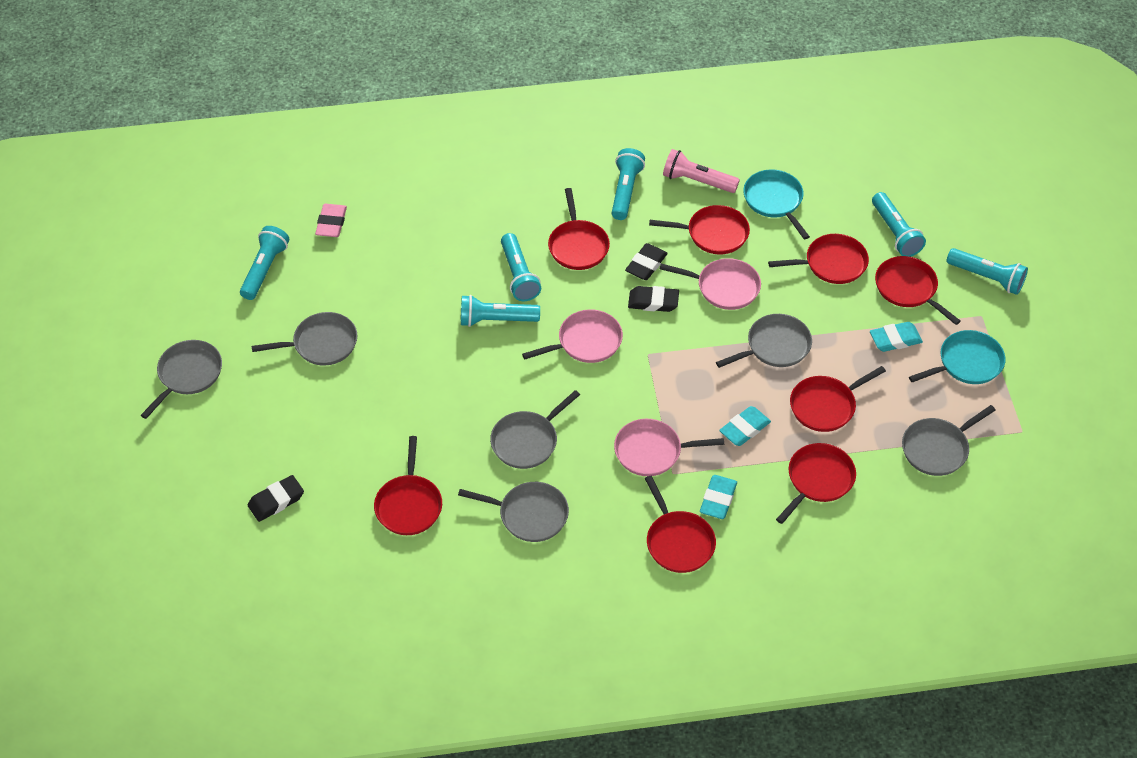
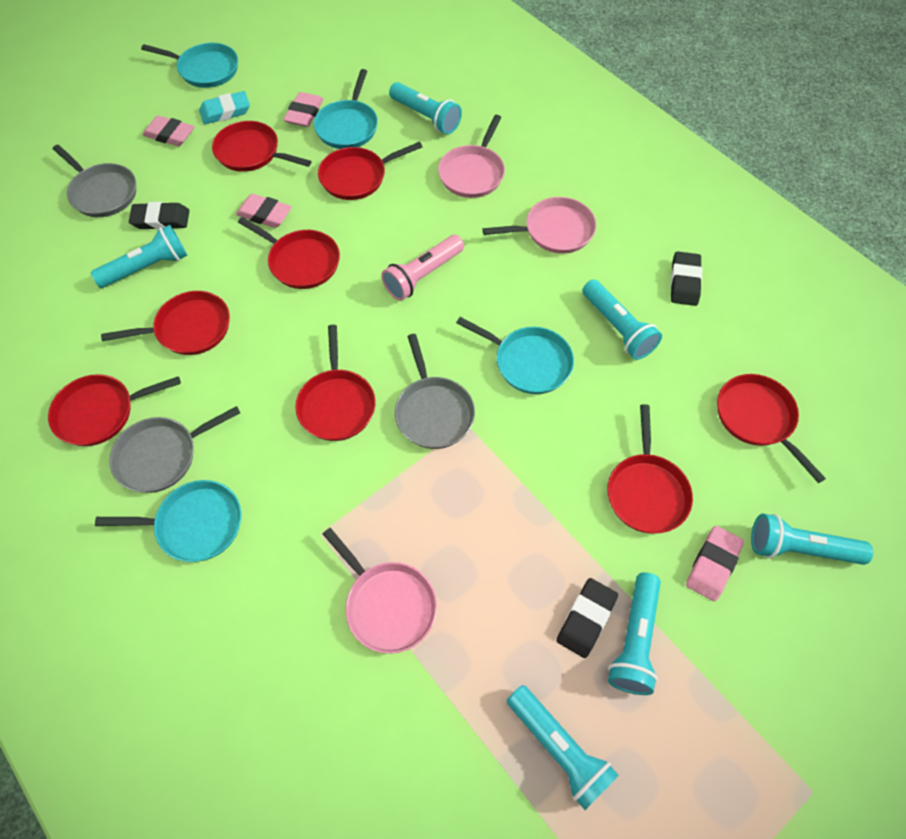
grey pan: 6 -> 3
pink eraser: 1 -> 4
turquoise eraser: 3 -> 1
turquoise pan: 2 -> 4

